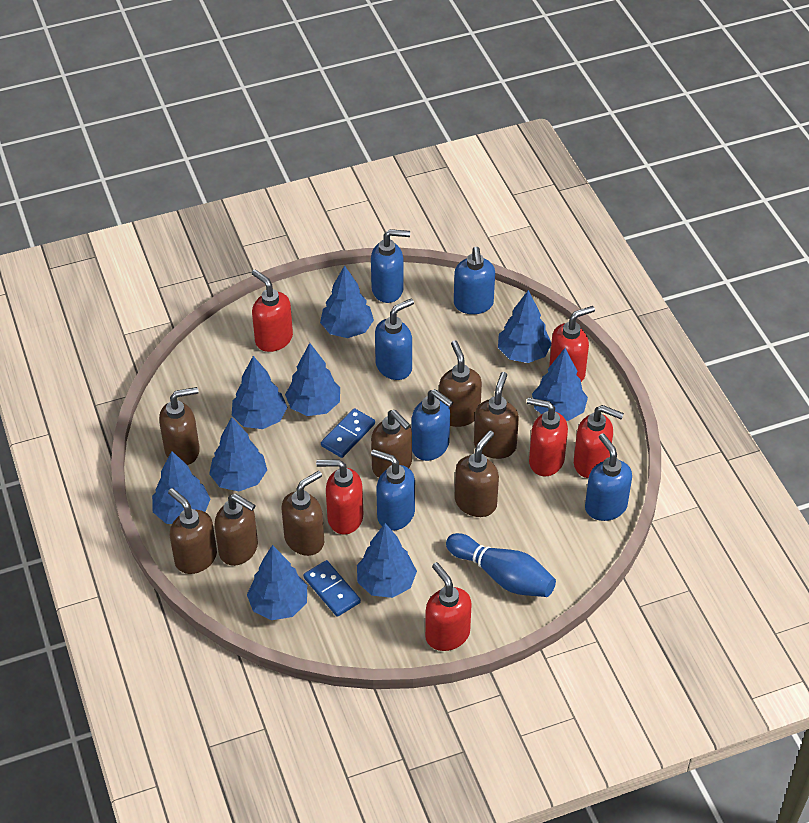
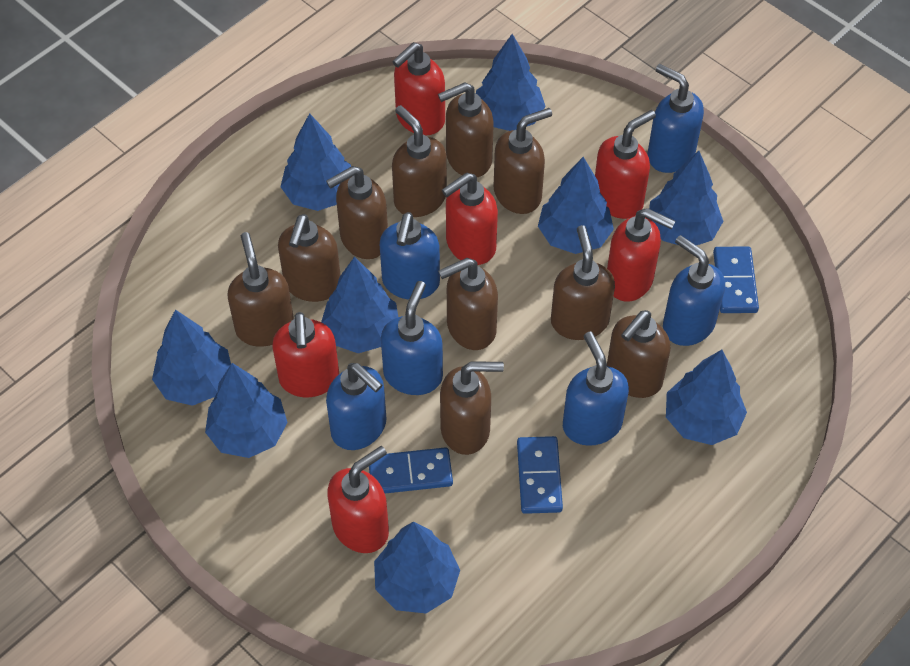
blue bowling pin: 1 -> 0
blue domino: 2 -> 3
brown soap dispenser: 8 -> 10

